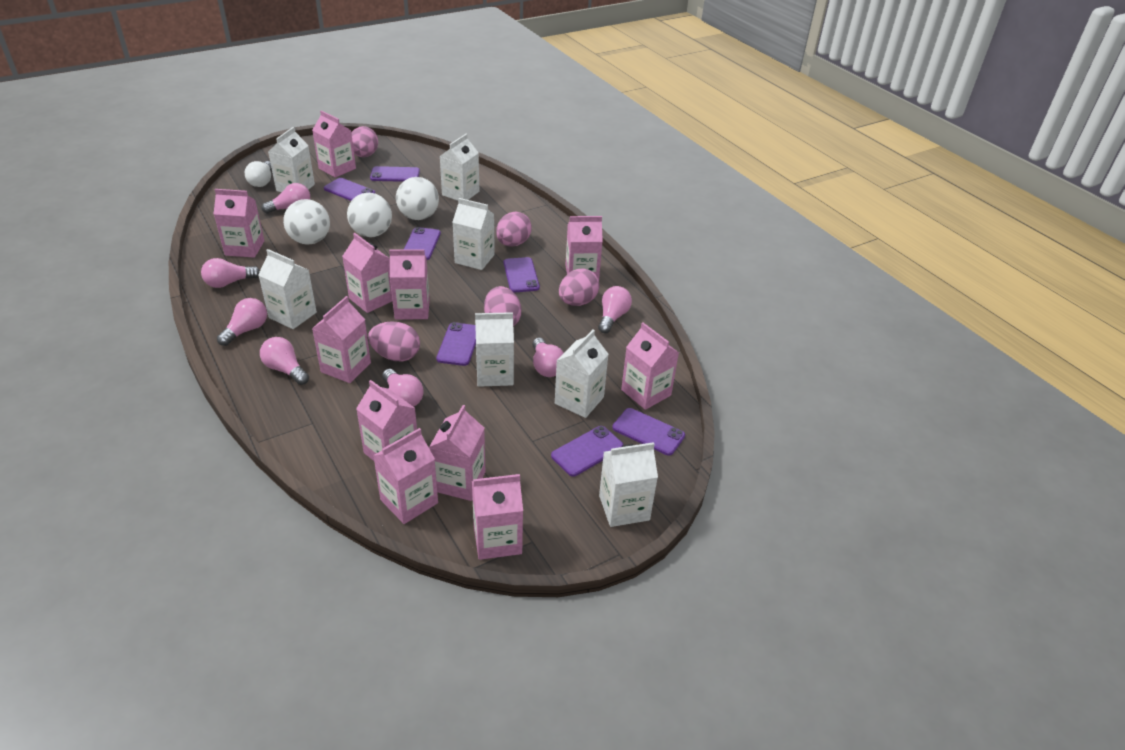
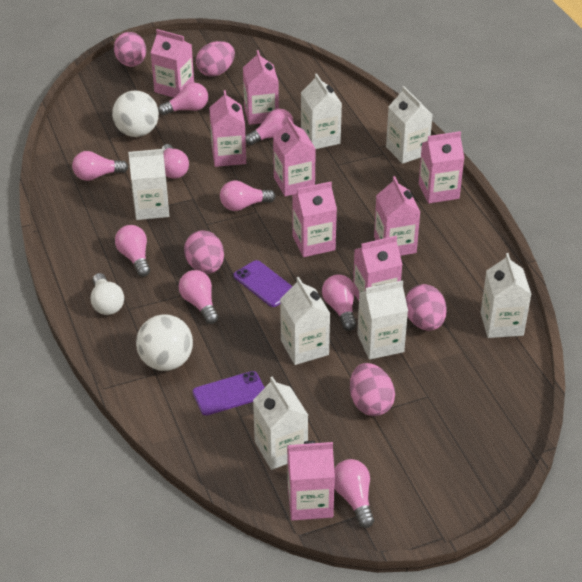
pink carton: 11 -> 9
pink light bulb: 7 -> 9
purple phone: 7 -> 2
white ball: 3 -> 2

